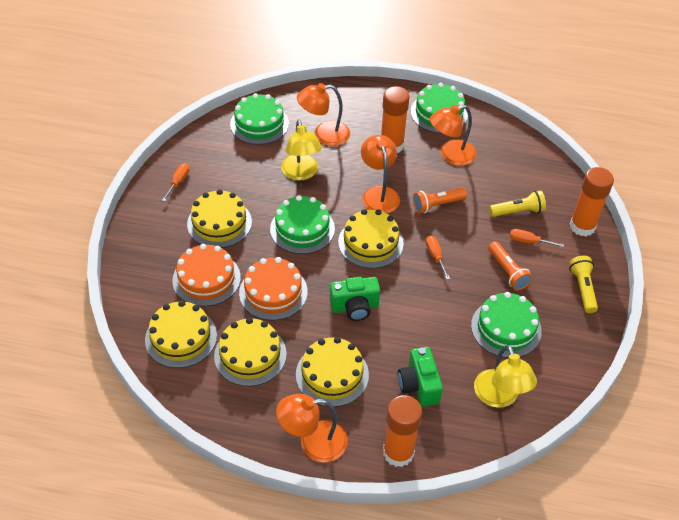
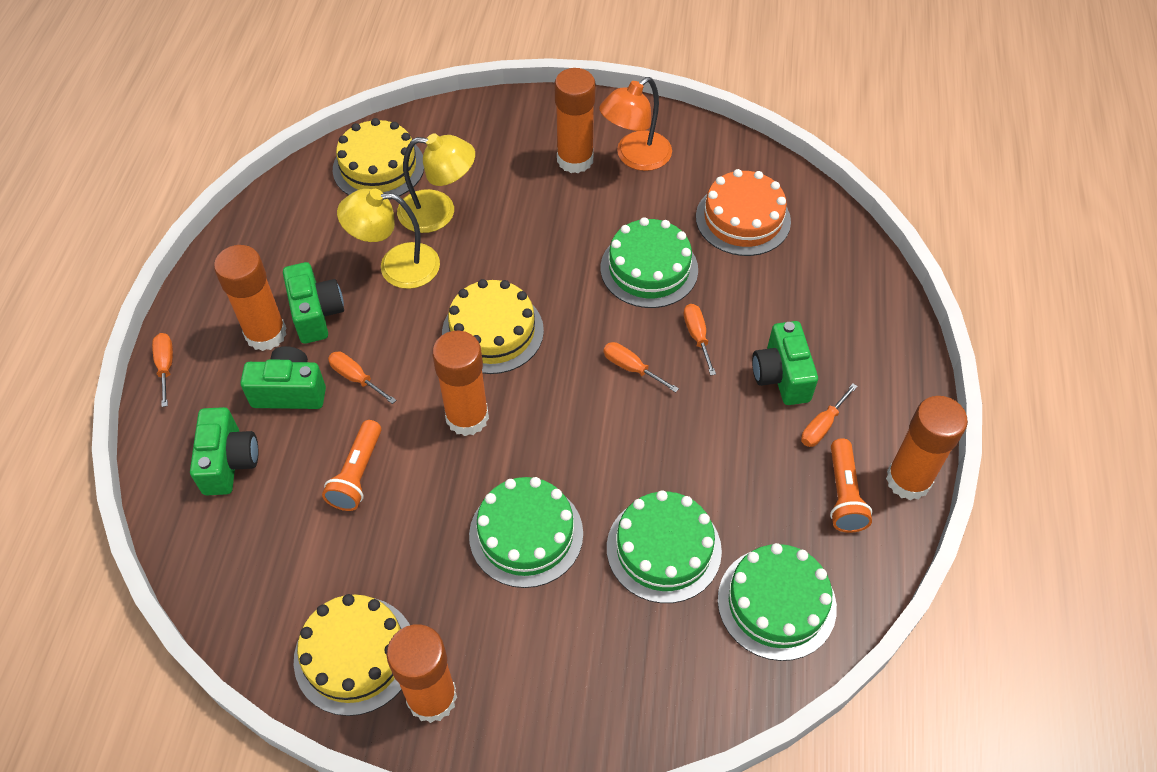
green camera: 2 -> 4
orange cake: 2 -> 1
orange glue stick: 3 -> 5
orange lamp: 4 -> 1
orange screwdriver: 3 -> 5
yellow cake: 5 -> 3
yellow flashlight: 2 -> 0

